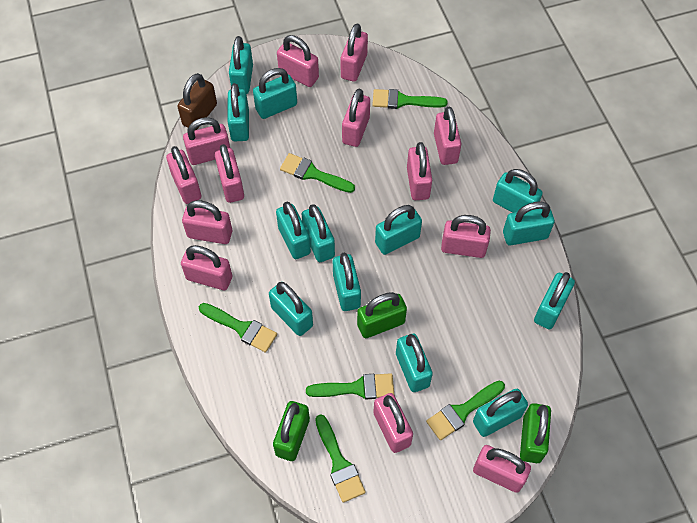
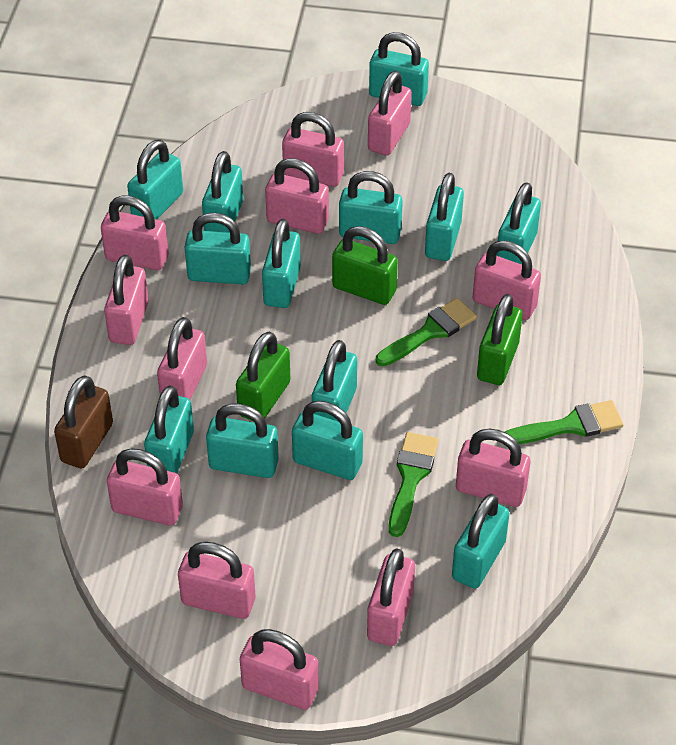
green brush: 6 -> 3
pink padlock: 13 -> 12

